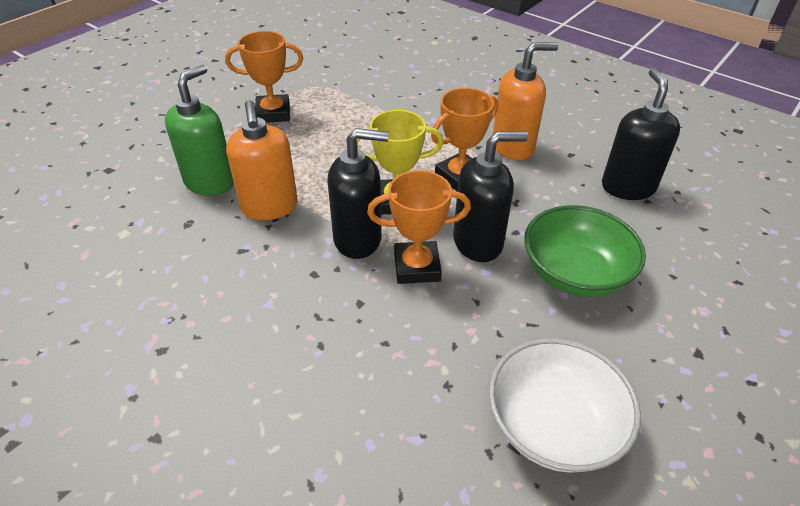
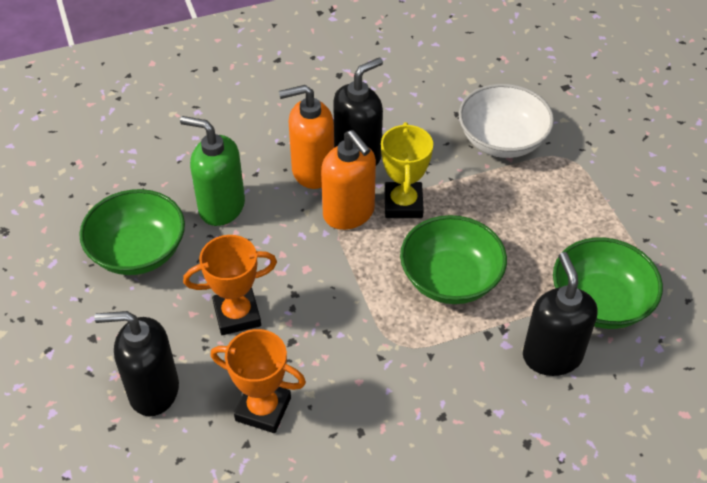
green bowl: 1 -> 3
orange trophy: 3 -> 2

